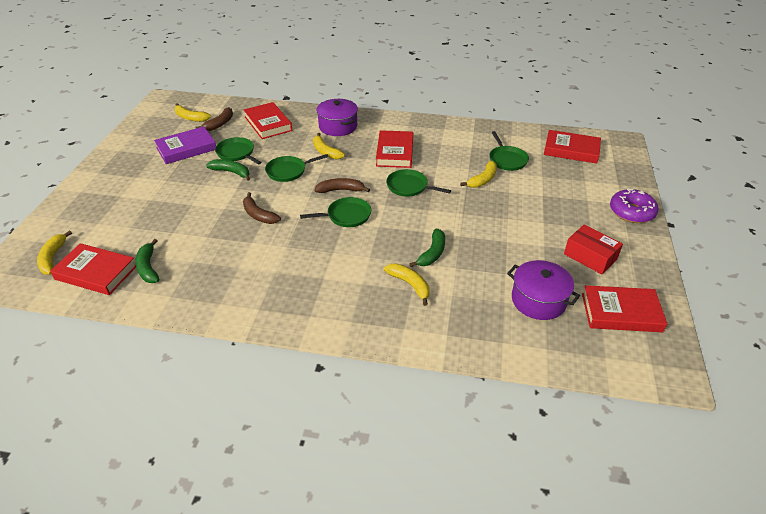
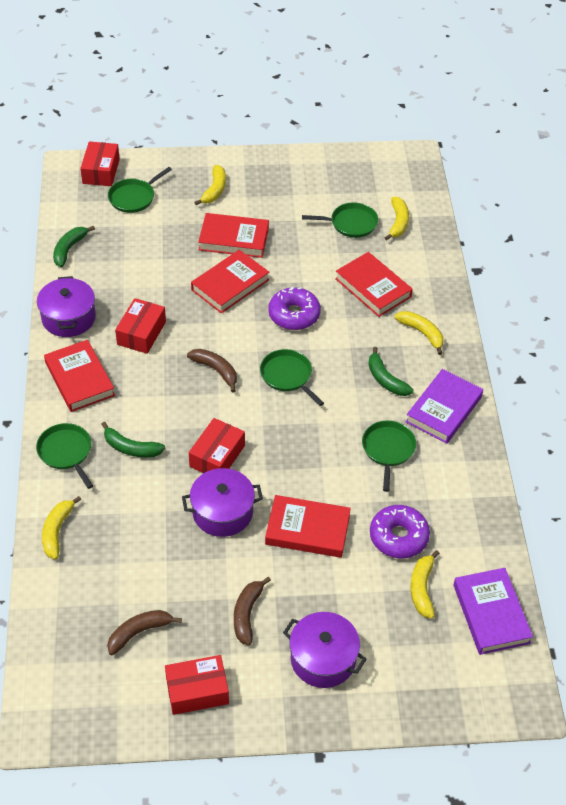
purple book: 1 -> 2
purple donut: 1 -> 2
purple pot: 2 -> 3
red box: 1 -> 4

